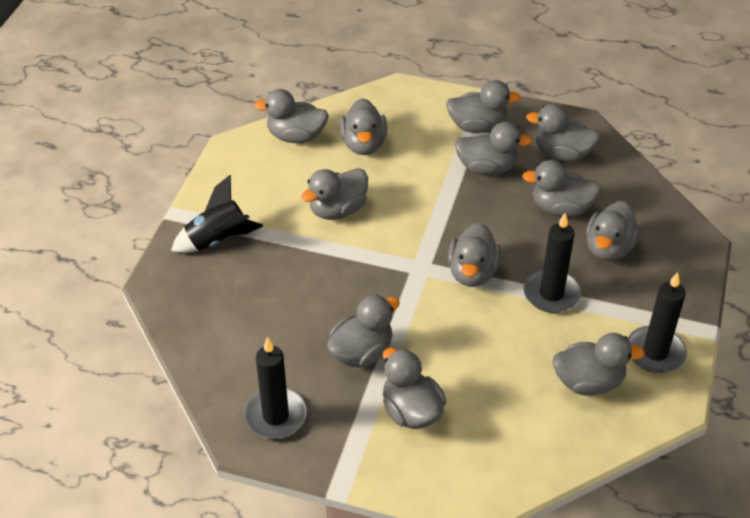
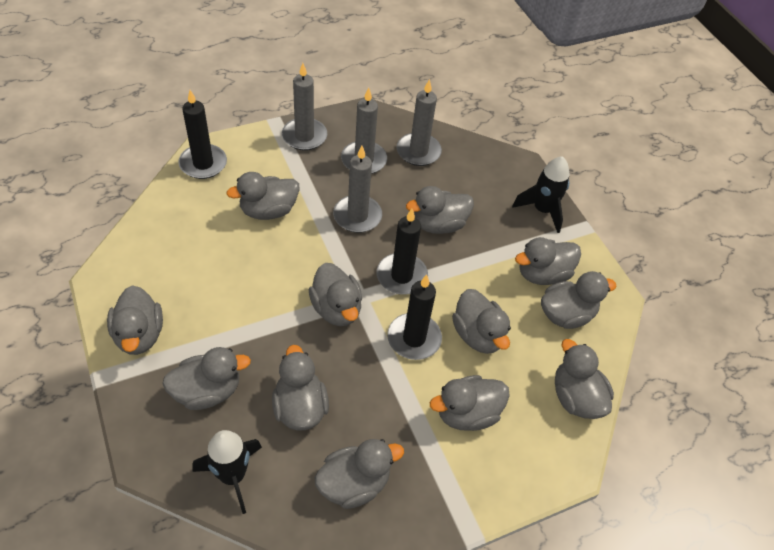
black rocket: 1 -> 2
grey candle: 0 -> 4

